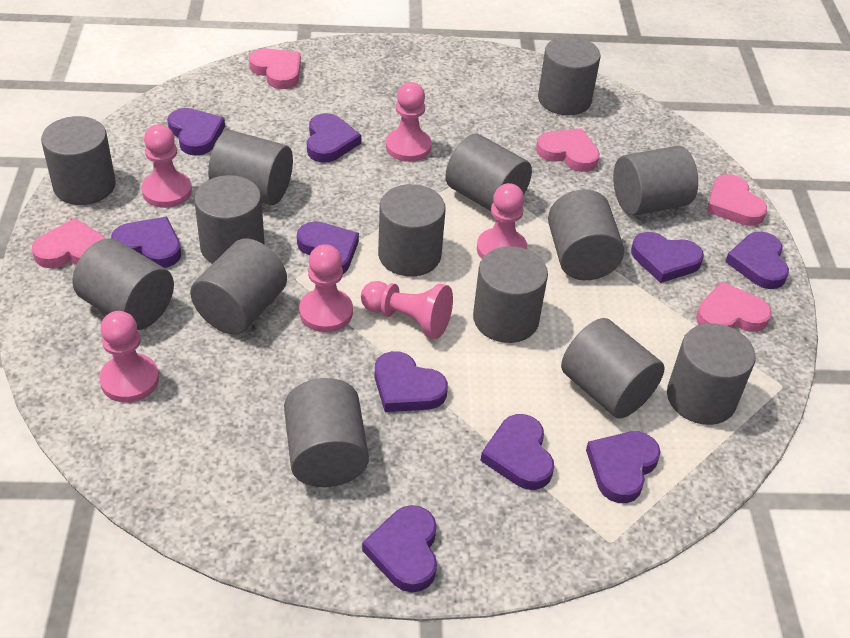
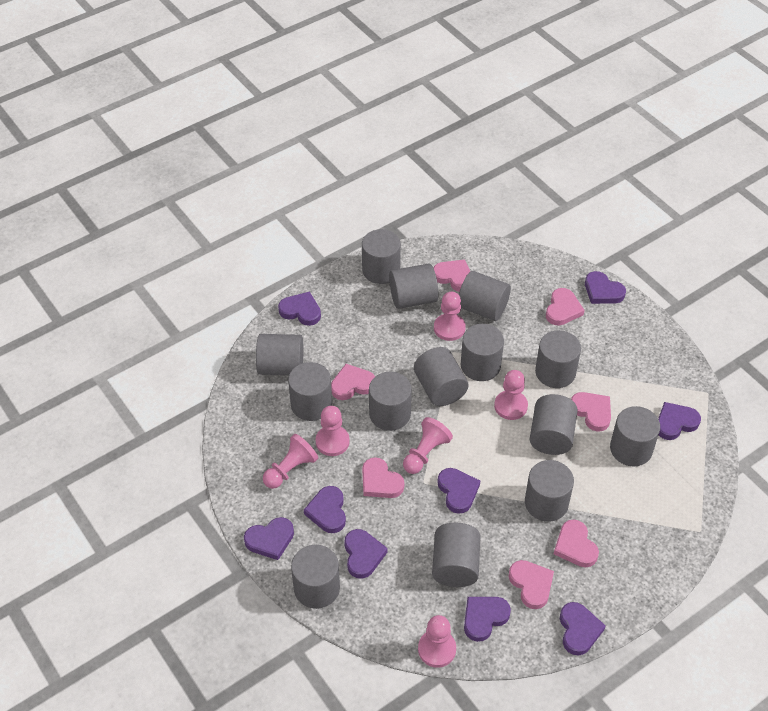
pink heart: 5 -> 7
purple heart: 10 -> 9

